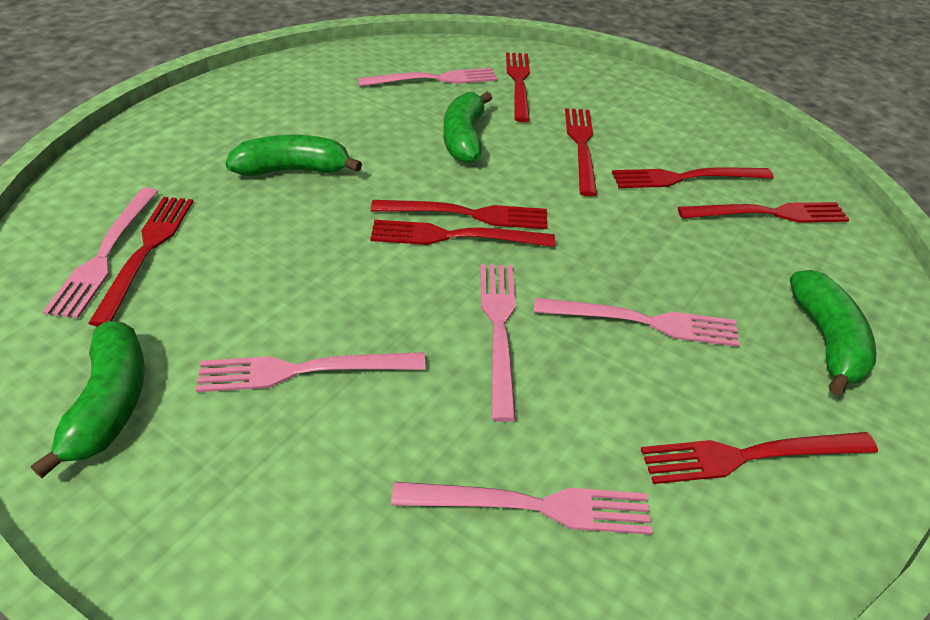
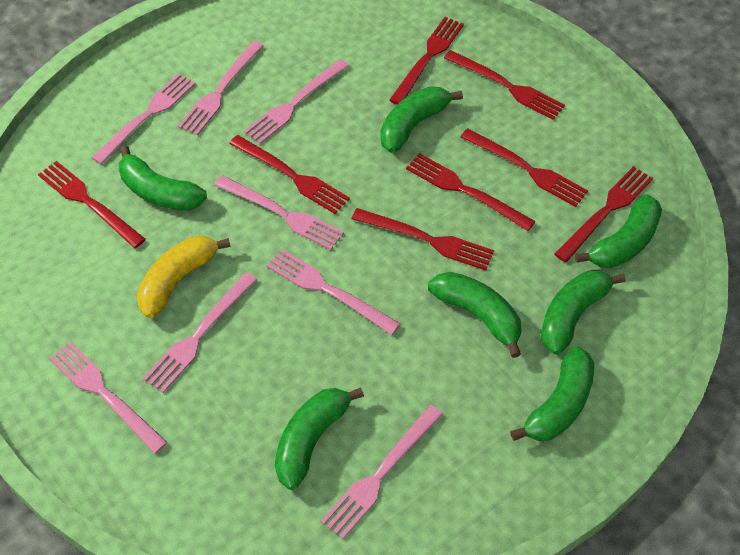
green banana: 4 -> 7
pink fork: 6 -> 8
yellow banana: 0 -> 1

